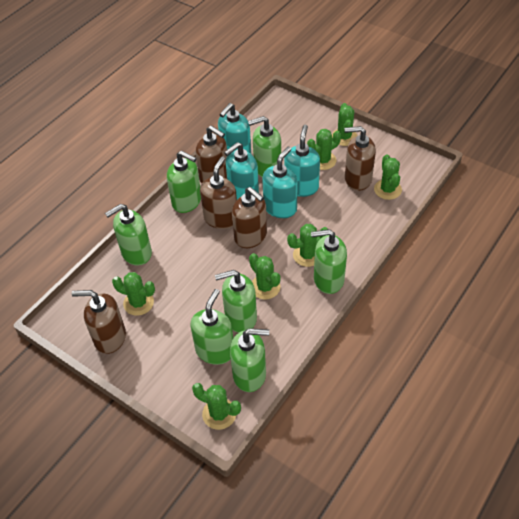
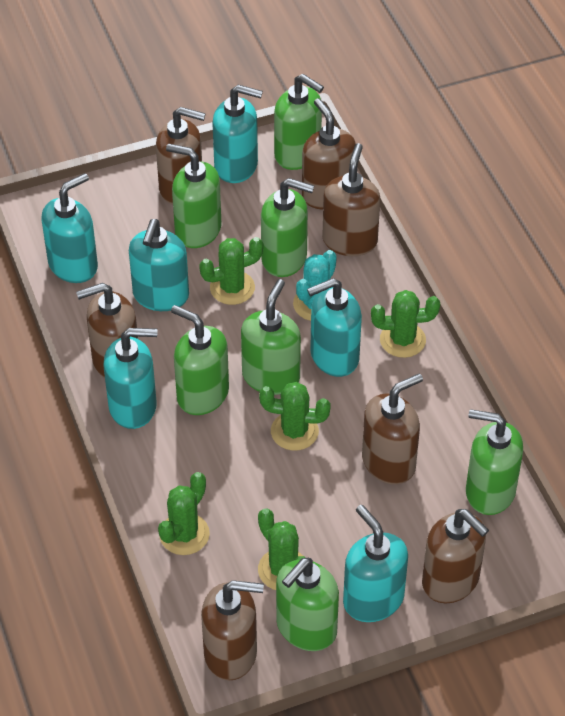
brown soap dispenser: 5 -> 7
green cactus: 7 -> 5
turquoise cactus: 0 -> 1
turquoise soap dispenser: 4 -> 6

